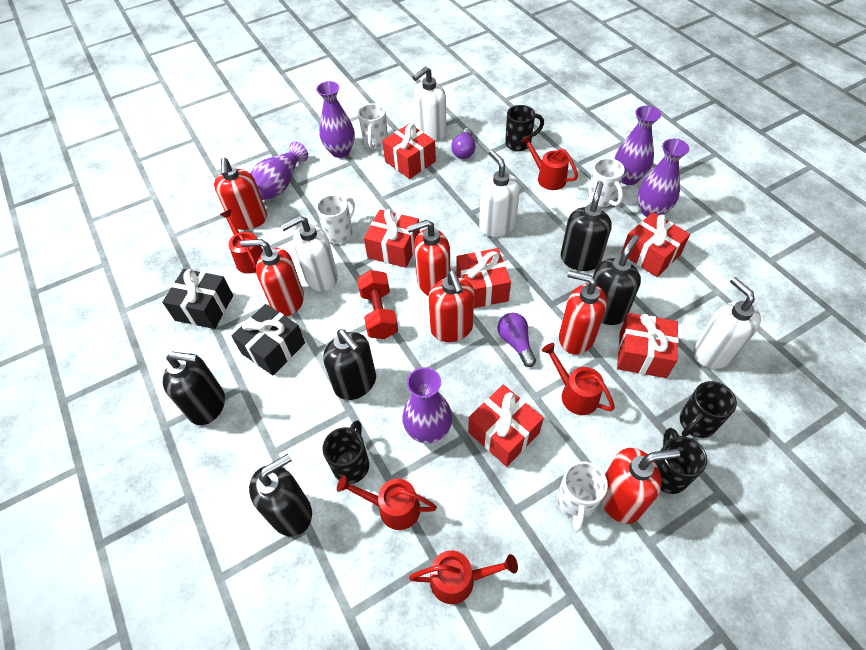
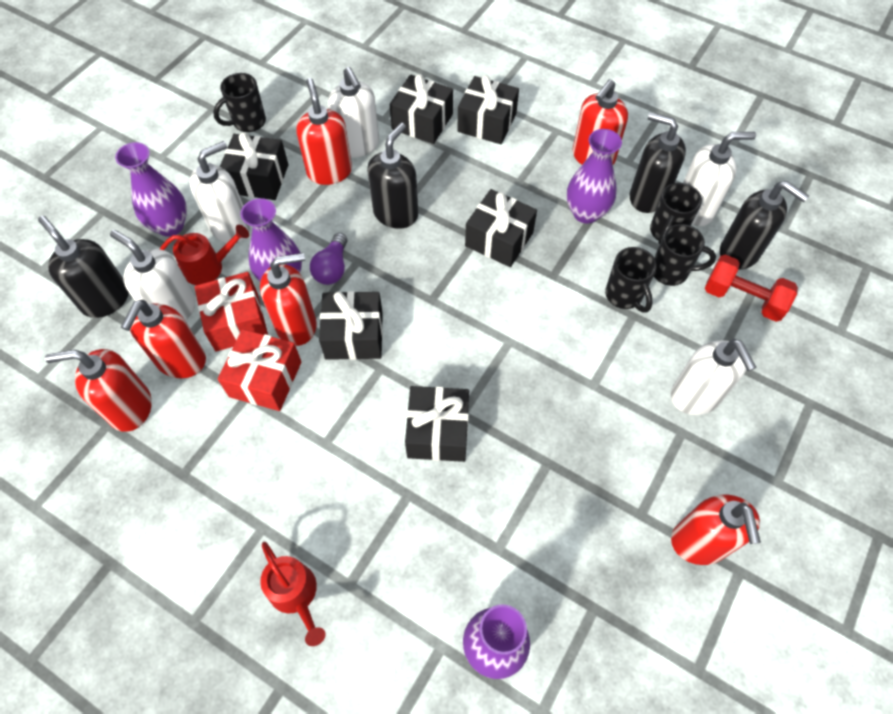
black gift: 2 -> 6
black soap dispenser: 5 -> 4
purple light bulb: 2 -> 1
purple vase: 5 -> 4
red gift: 6 -> 2
red watering can: 5 -> 2
white mug: 4 -> 0
white soap dispenser: 4 -> 5

